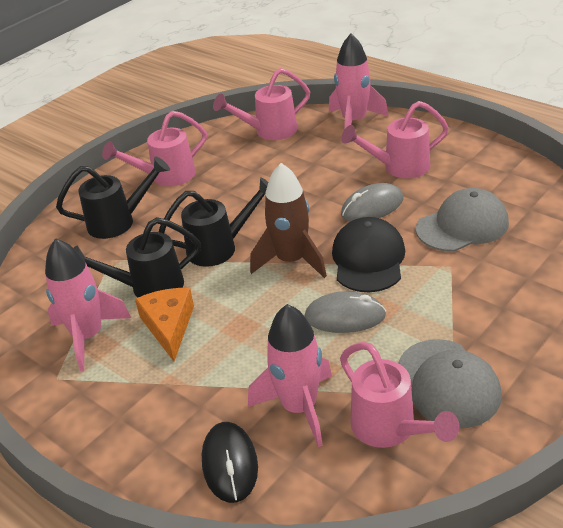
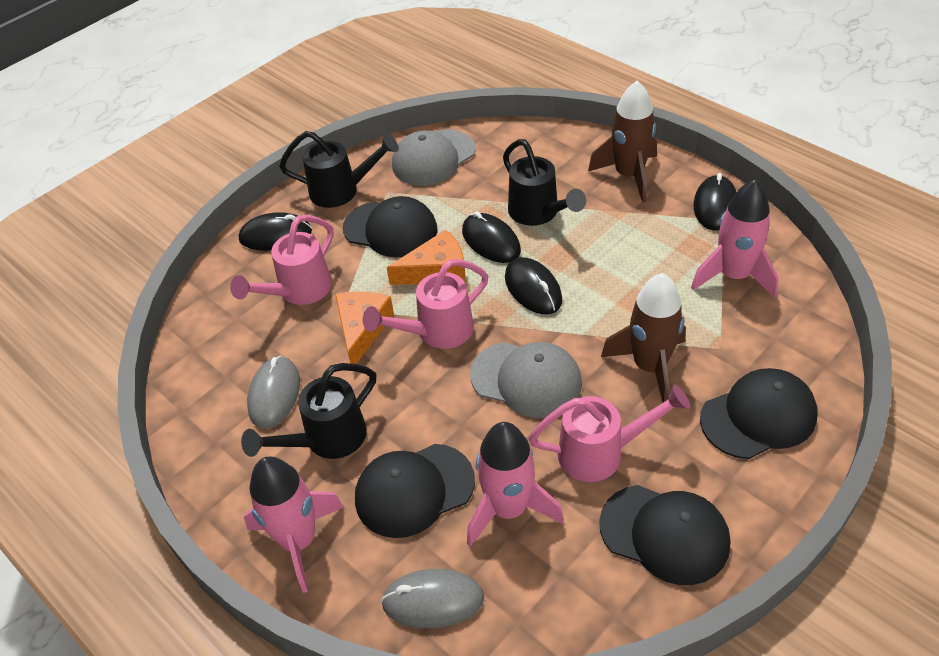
black cap: 1 -> 4
black mouse: 1 -> 4
brown rocket: 1 -> 2
orange cheese: 1 -> 2
pink watering can: 4 -> 3

